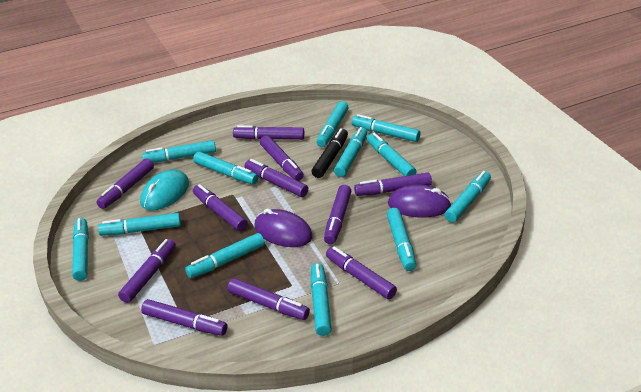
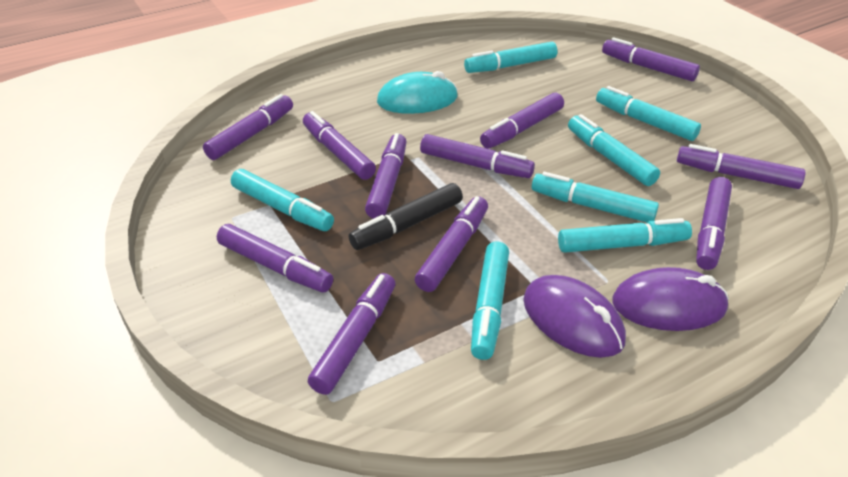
turquoise marker: 12 -> 7

